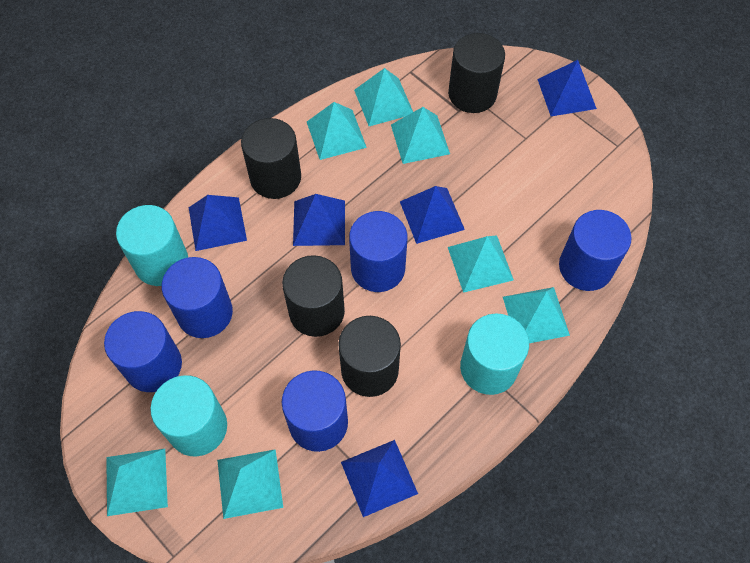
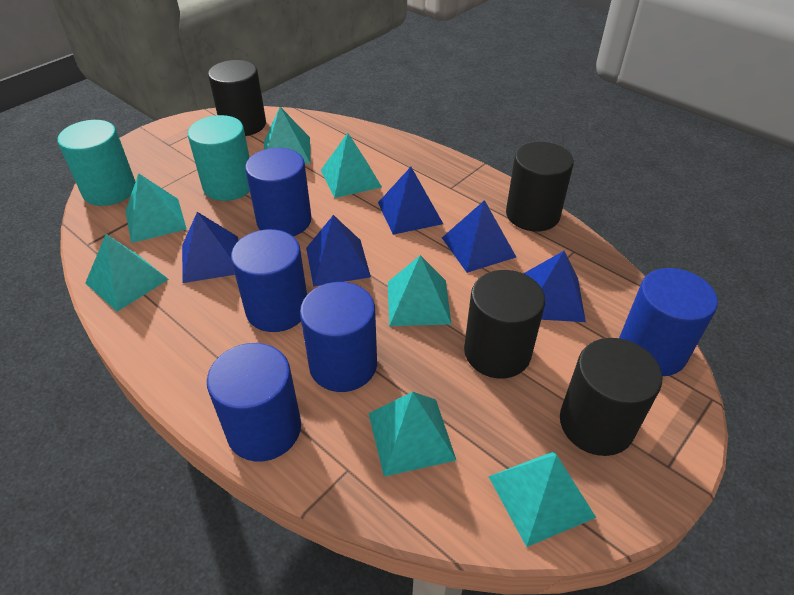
turquoise cylinder: 3 -> 2

